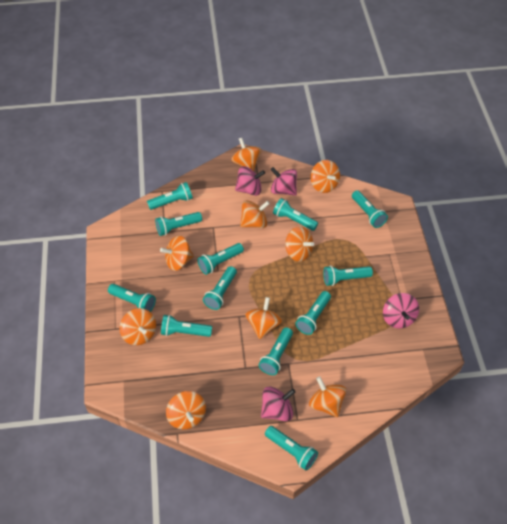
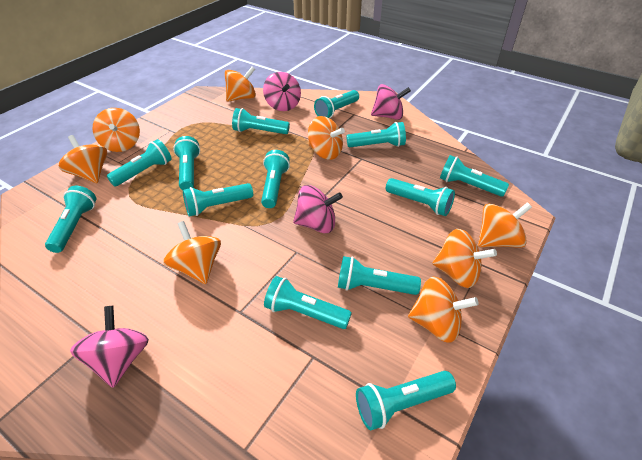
orange spinning top: 9 -> 8
turquoise flashlight: 12 -> 13

